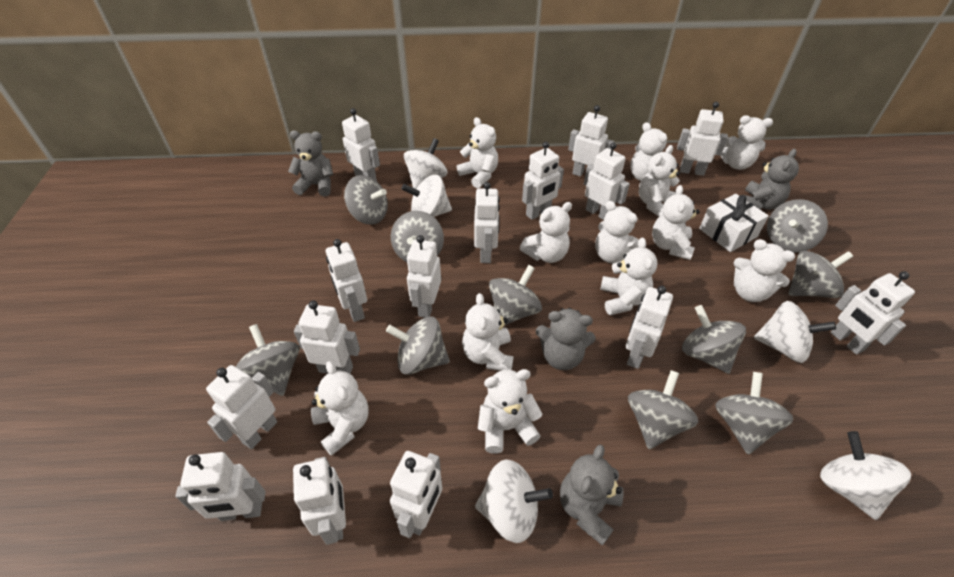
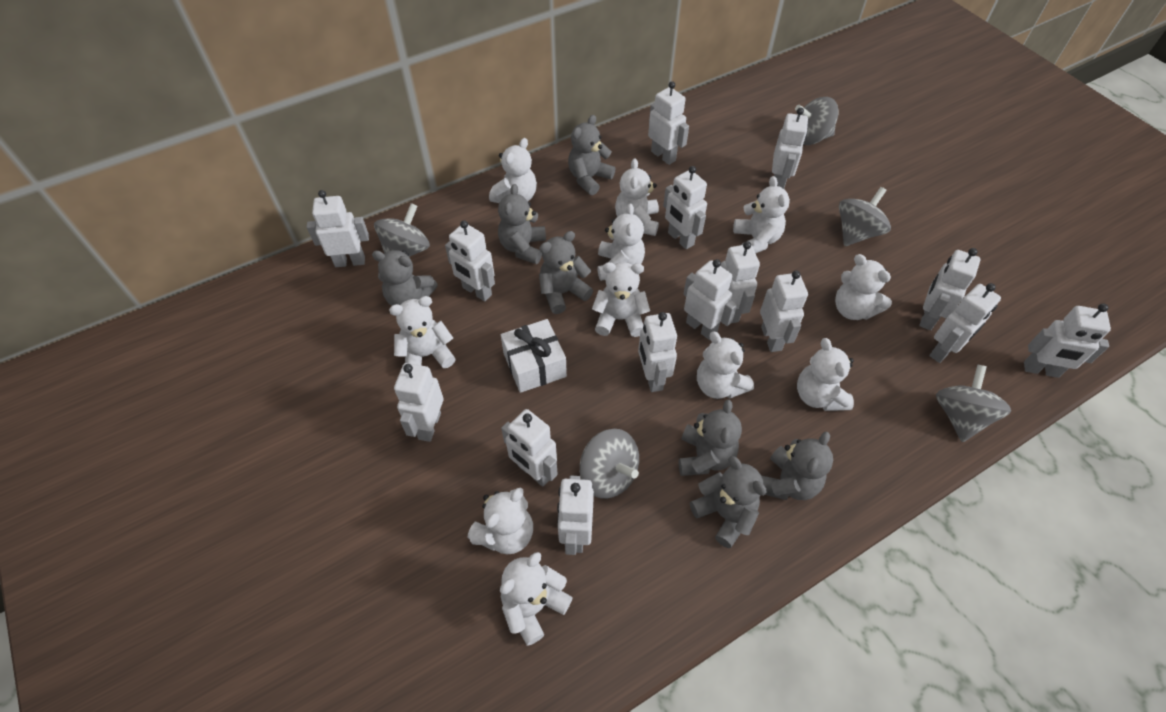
grey spinning top: 10 -> 5
grey teddy bear: 4 -> 7
white spinning top: 5 -> 0
white teddy bear: 12 -> 11

